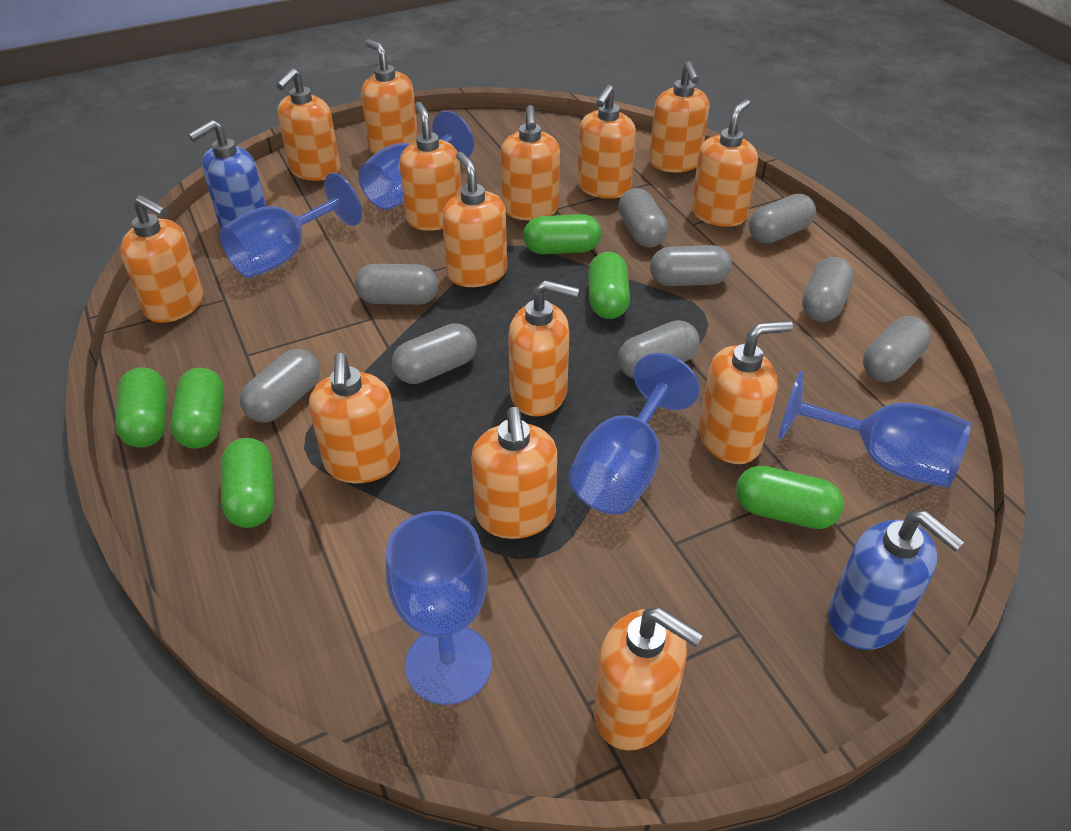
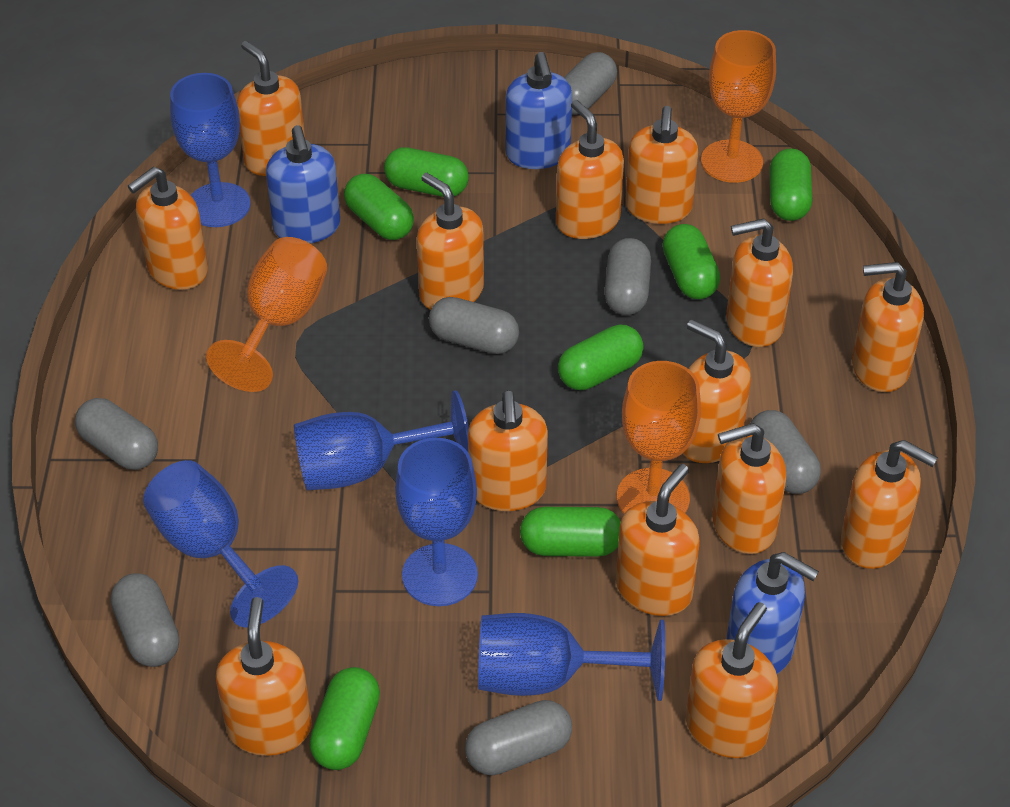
blue soap dispenser: 2 -> 3
green capsule: 6 -> 7
grey capsule: 9 -> 7
orange goblet: 0 -> 3

